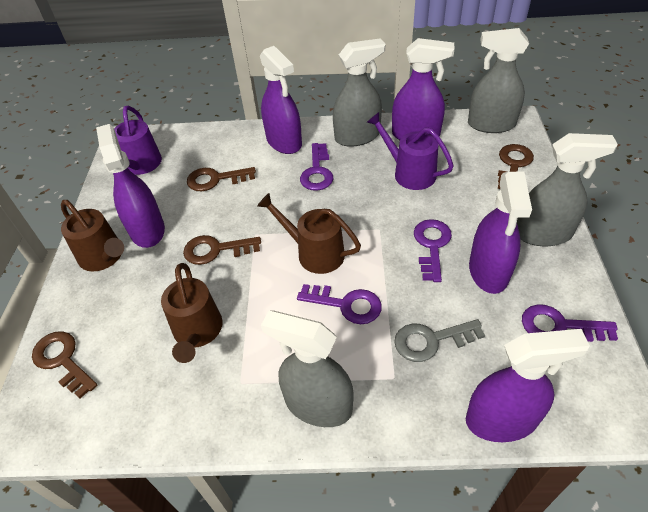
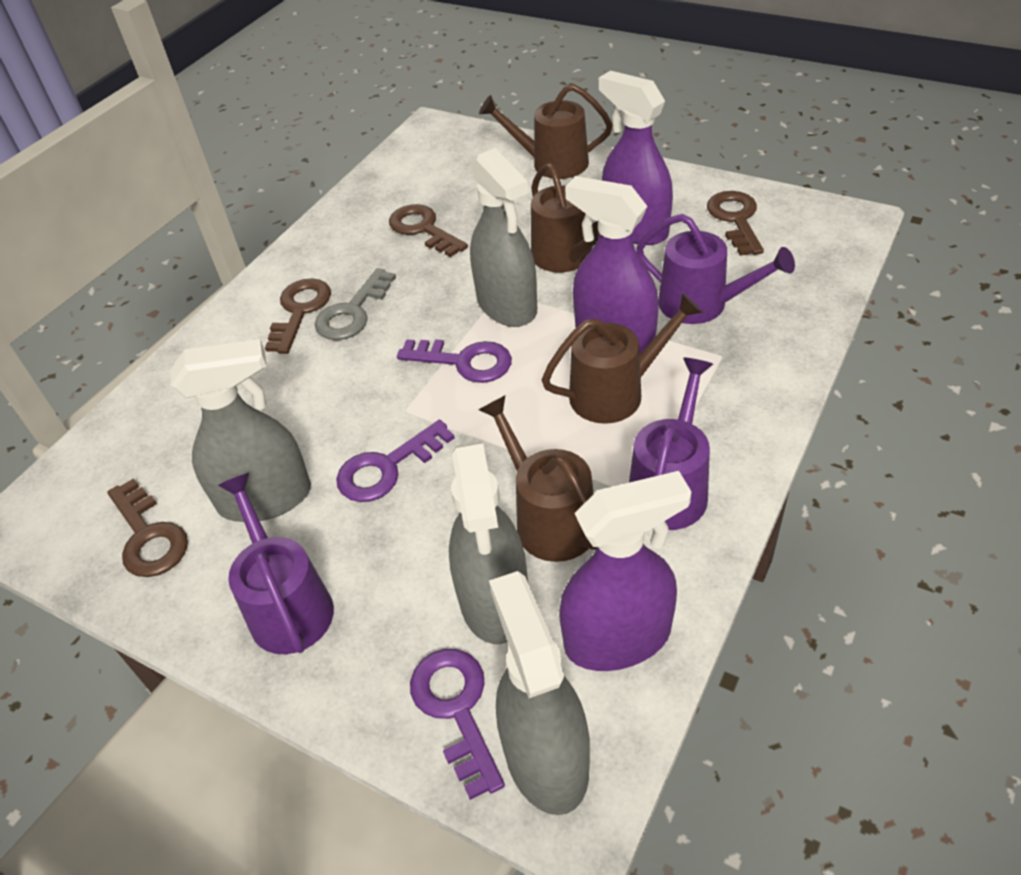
brown watering can: 3 -> 4
purple key: 4 -> 3
purple spray bottle: 5 -> 3
purple watering can: 2 -> 3

